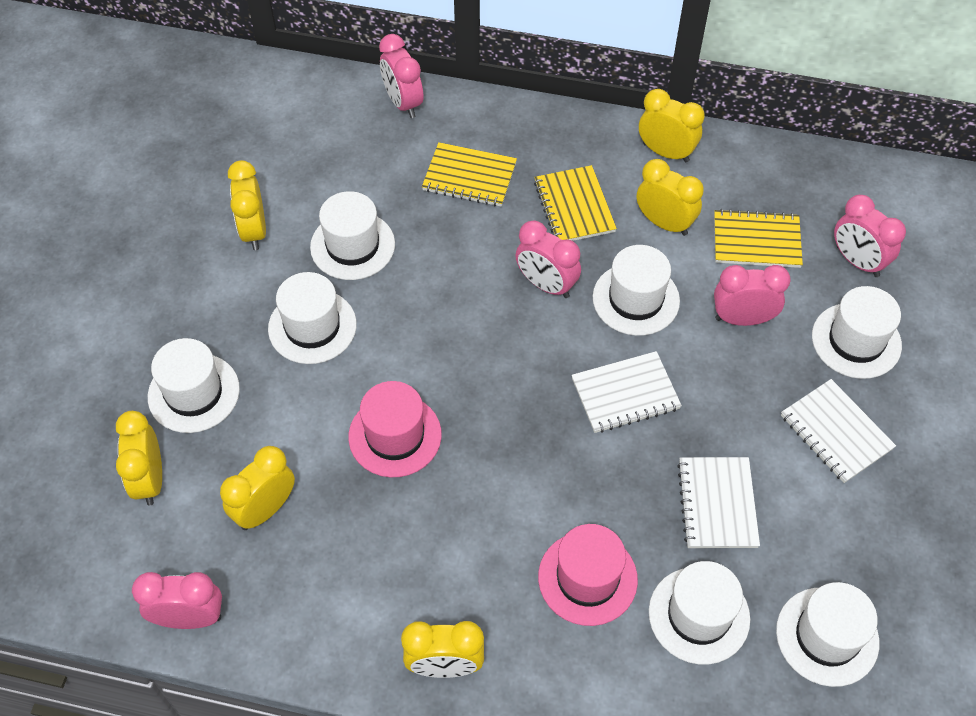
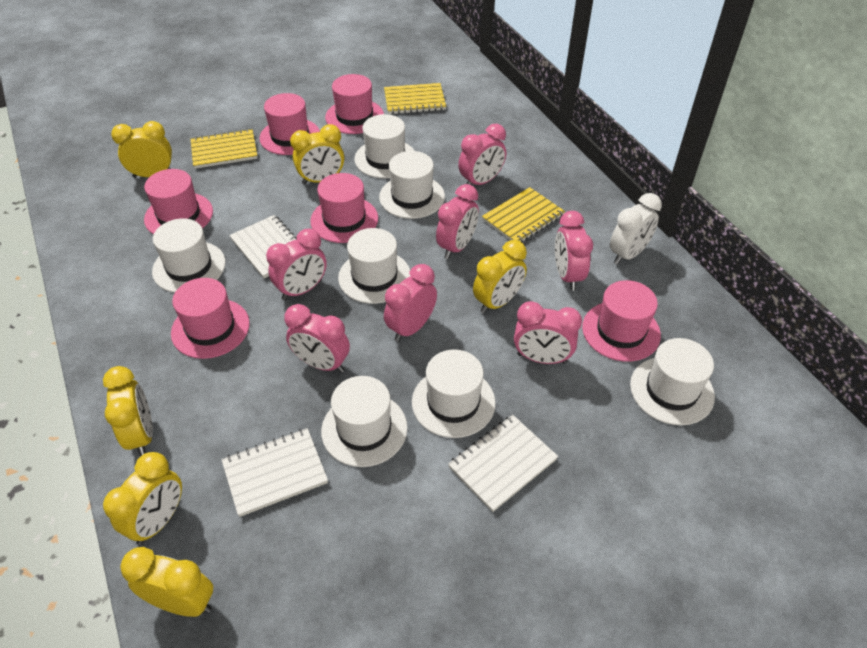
pink clock: 5 -> 7
pink hat: 2 -> 6
white clock: 0 -> 1

